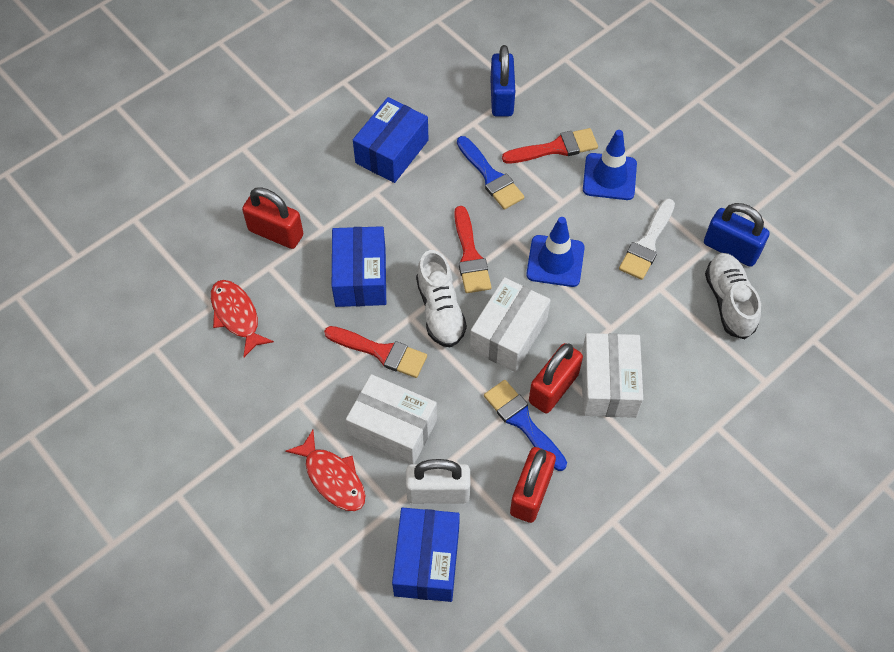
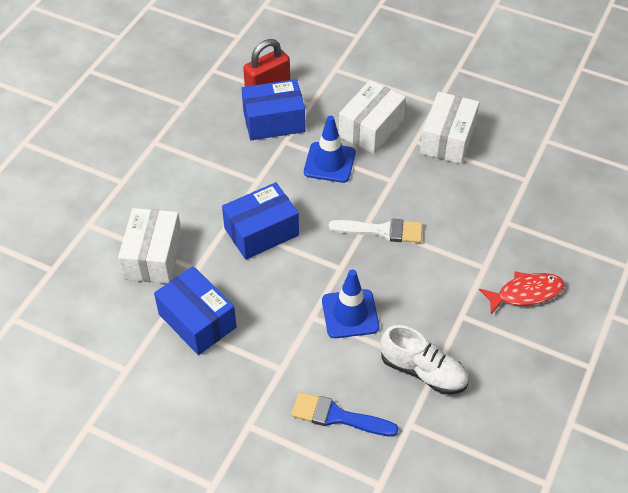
blue brush: 2 -> 1
blue padlock: 2 -> 0
red brush: 3 -> 0
red fish: 2 -> 1
red padlock: 3 -> 1
white padlock: 1 -> 0
white shoe: 2 -> 1

